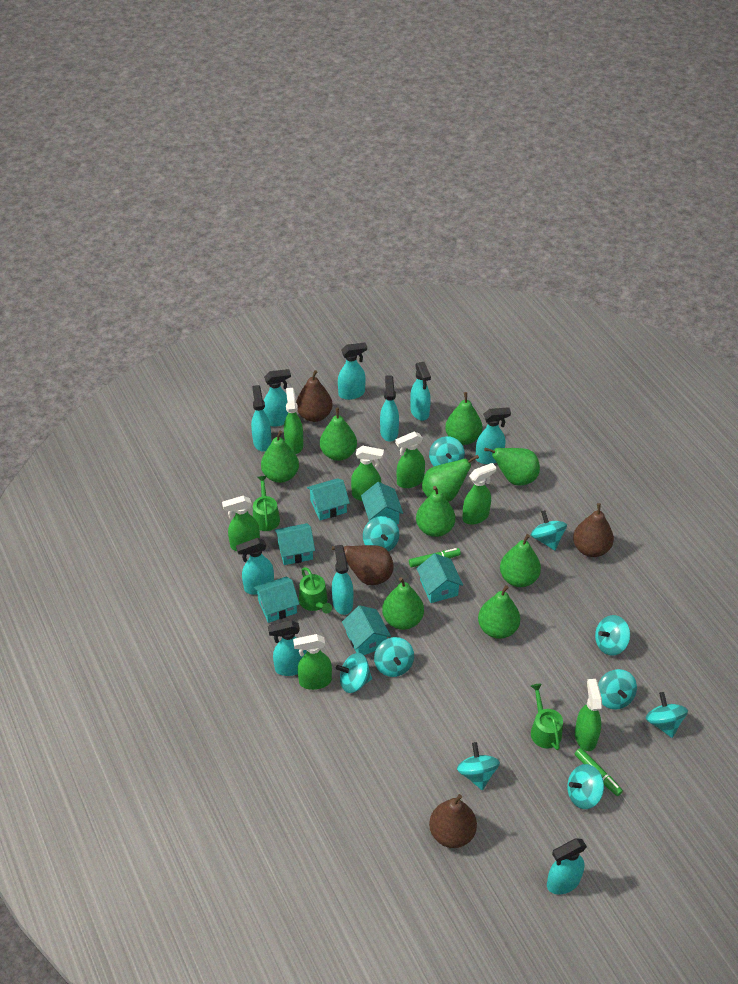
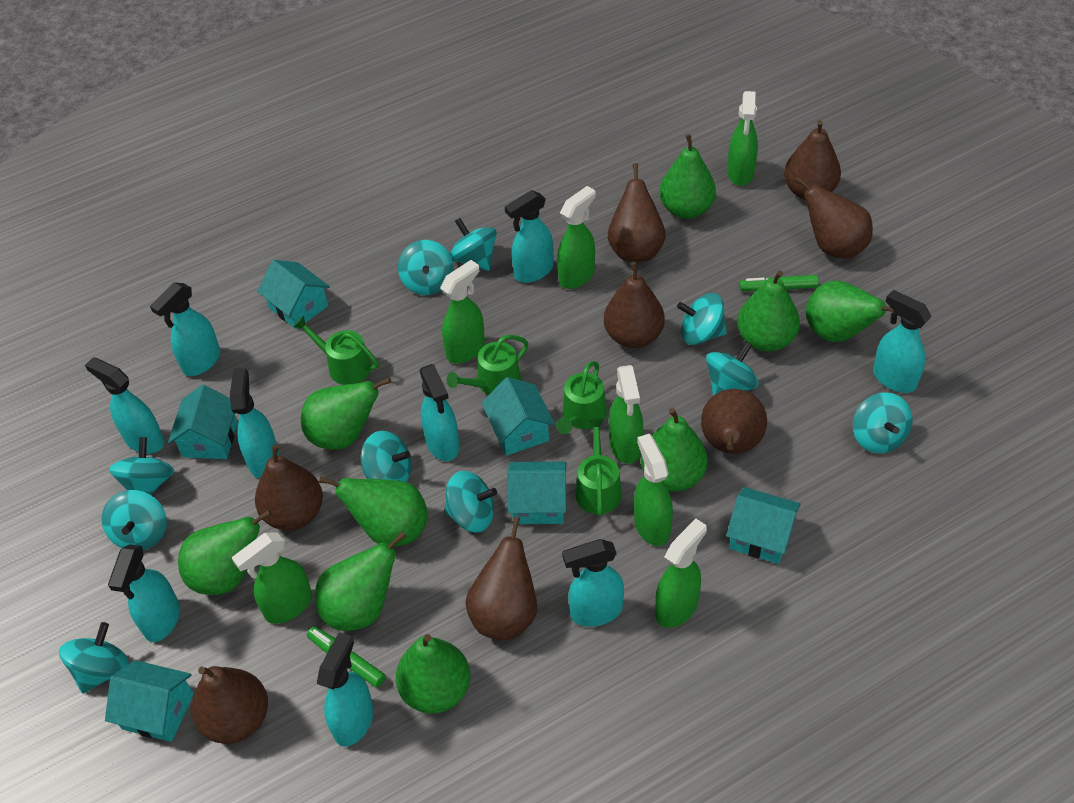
brown pear: 4 -> 8
green watering can: 3 -> 4
turquoise spray bottle: 10 -> 9

